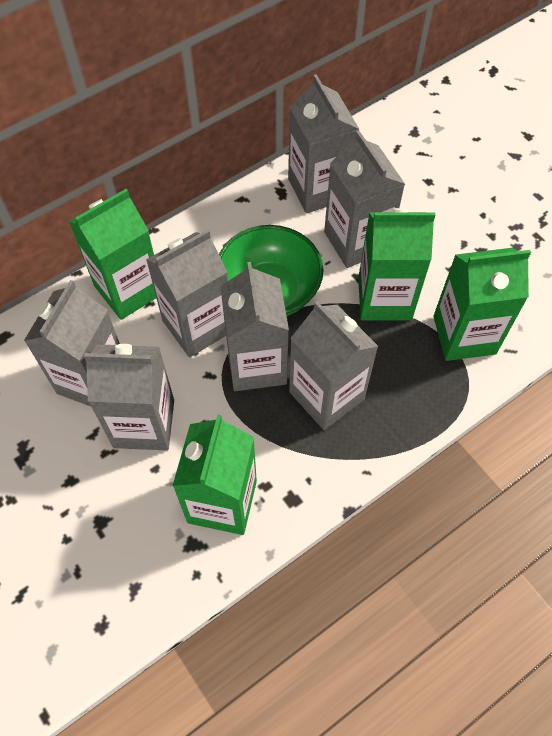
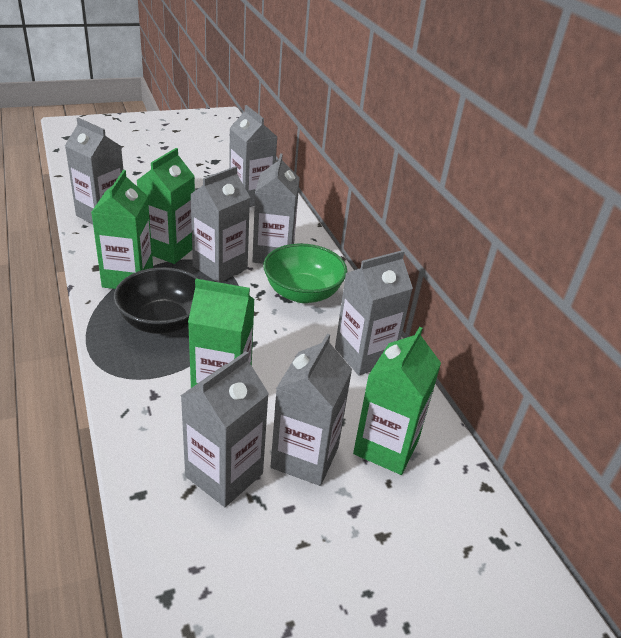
black bowl: 0 -> 1

